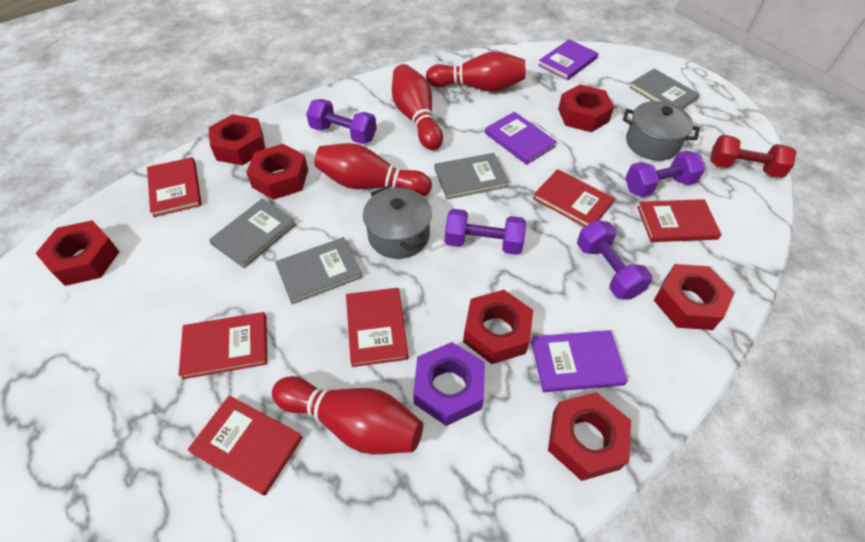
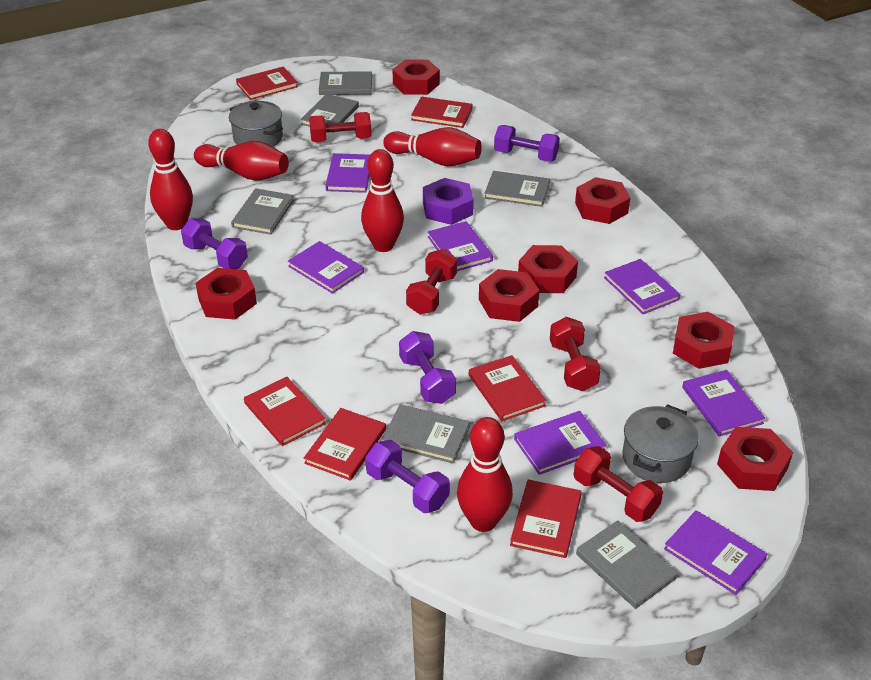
grey book: 4 -> 6
purple book: 3 -> 7
red bowling pin: 4 -> 5
red dumbbell: 1 -> 4

